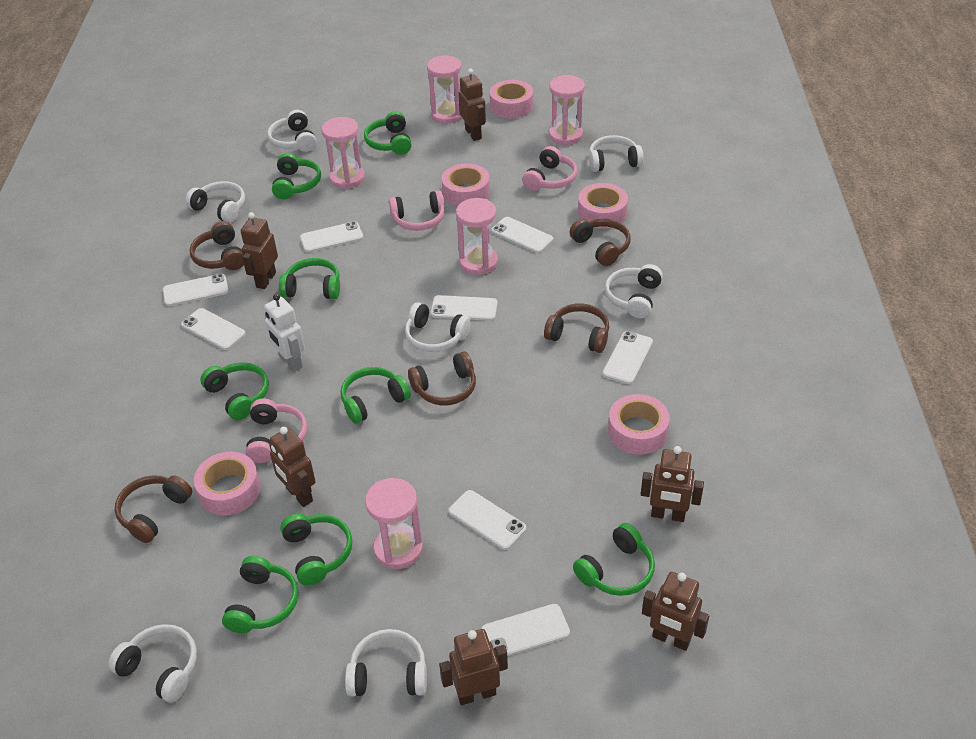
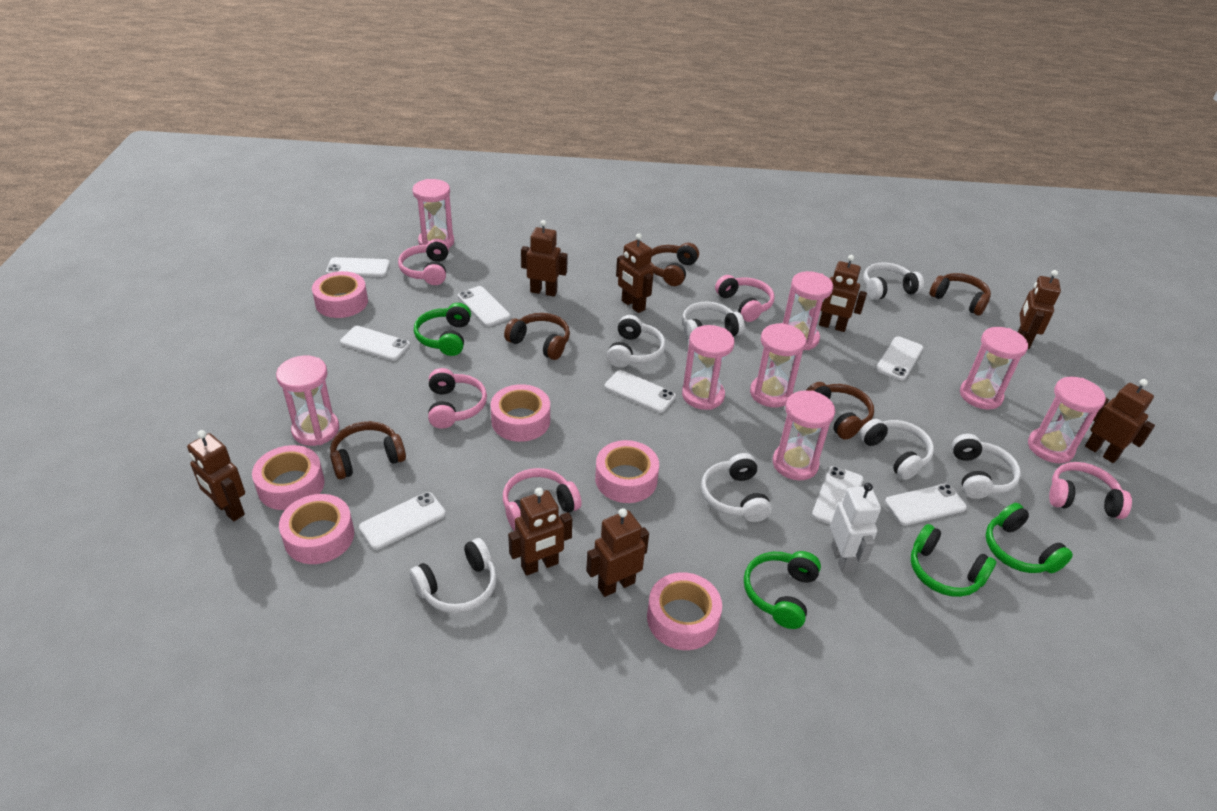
brown robot: 6 -> 8
green headphones: 8 -> 4
pink headphones: 3 -> 5
pink hourglass: 5 -> 8
pink tape: 5 -> 6

